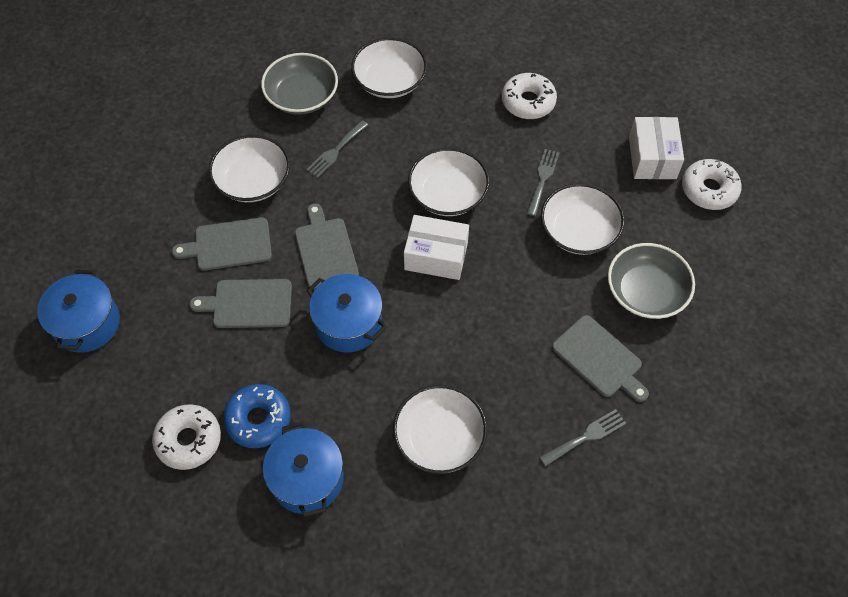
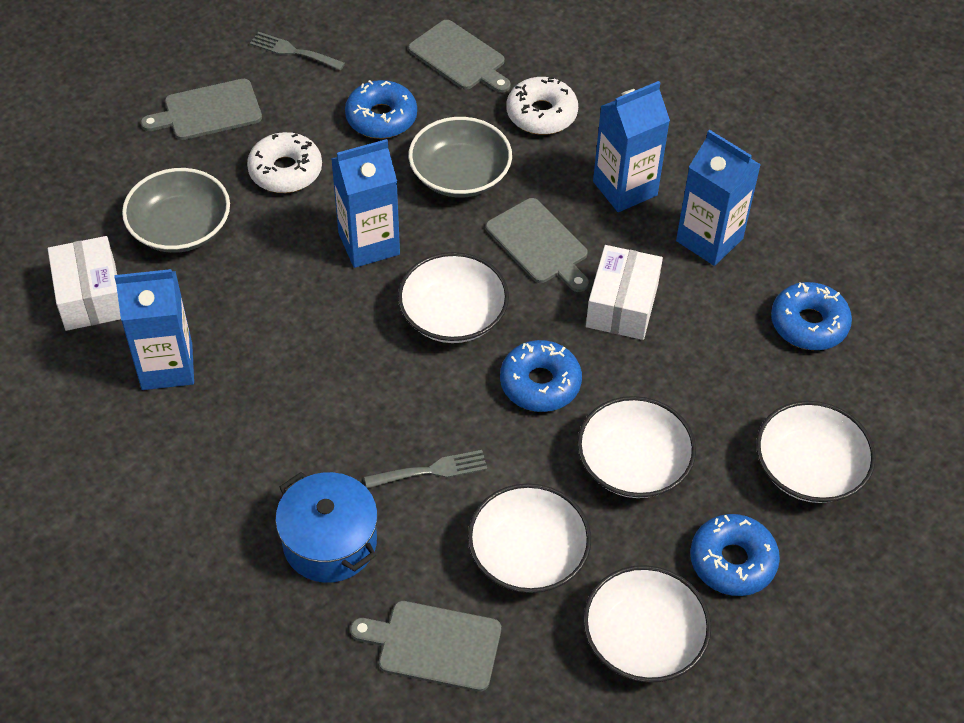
blue carton: 0 -> 4
blue donut: 1 -> 4
blue pot: 3 -> 1
grey fork: 3 -> 2
white donut: 3 -> 2

